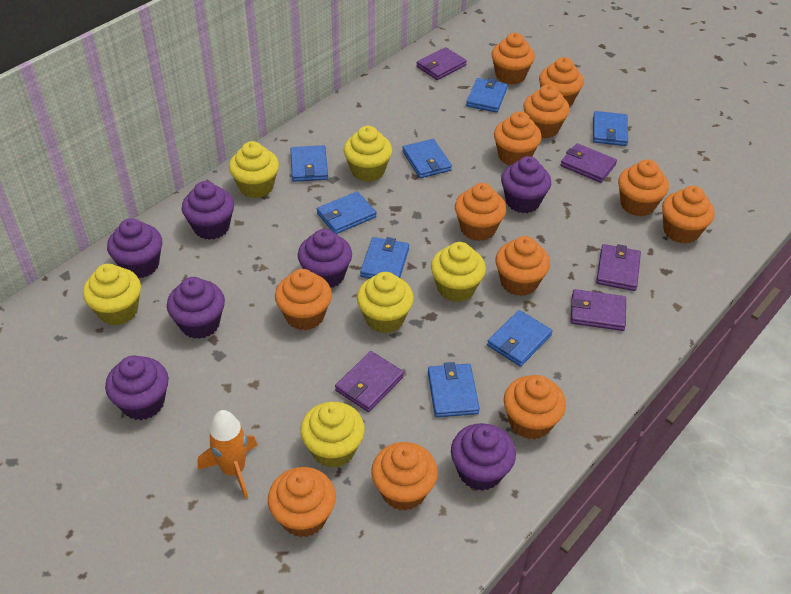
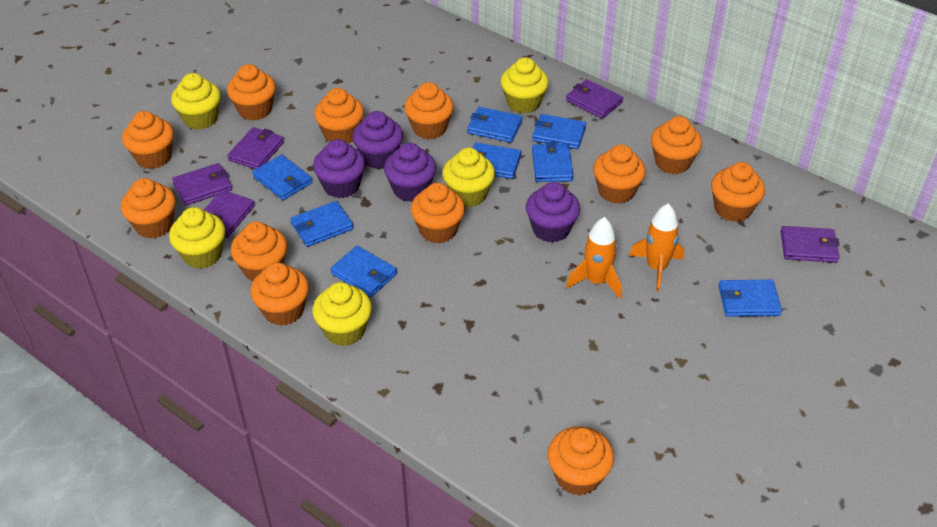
orange rocket: 1 -> 2
purple cupcake: 7 -> 4
yellow cupcake: 6 -> 5

